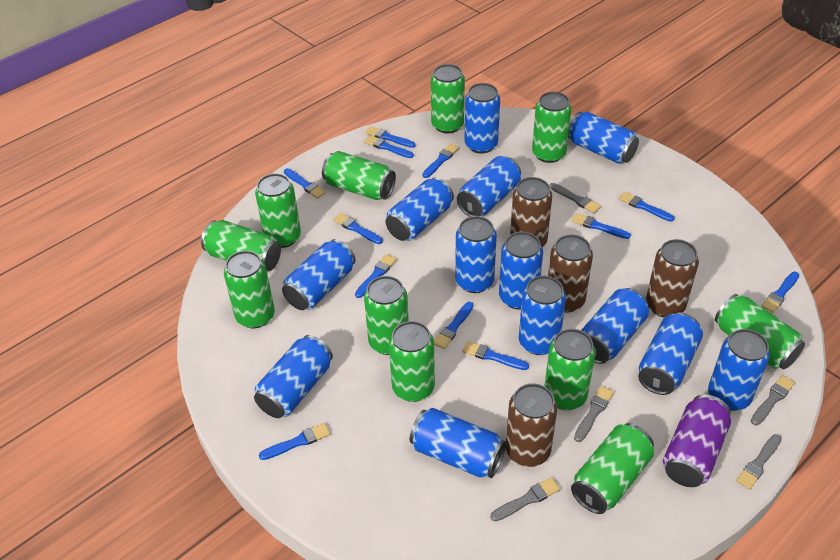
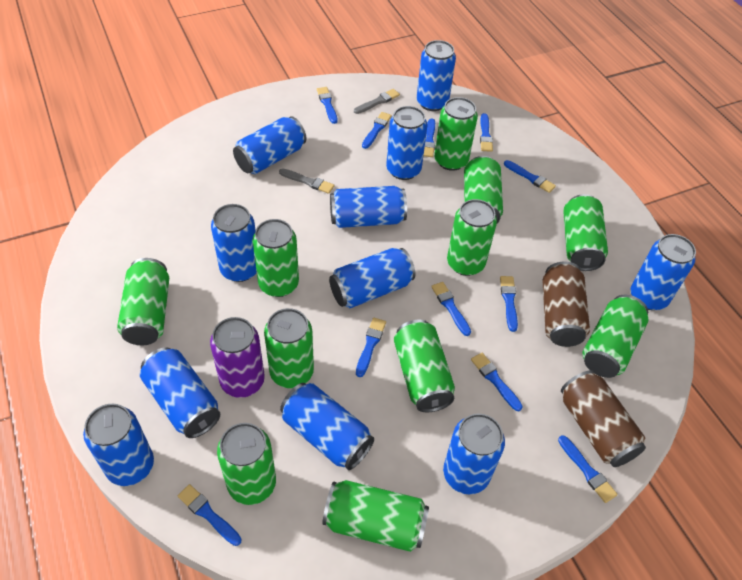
blue brush: 12 -> 11
blue can: 13 -> 11
brown can: 4 -> 2
grey brush: 5 -> 2

